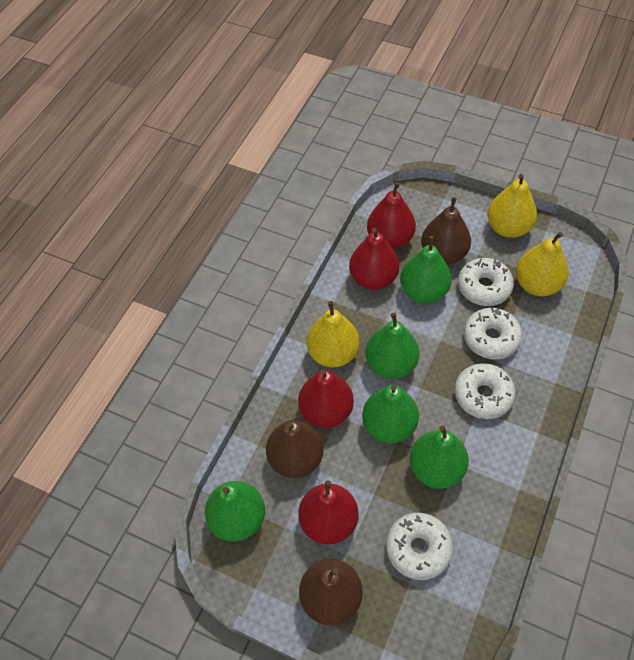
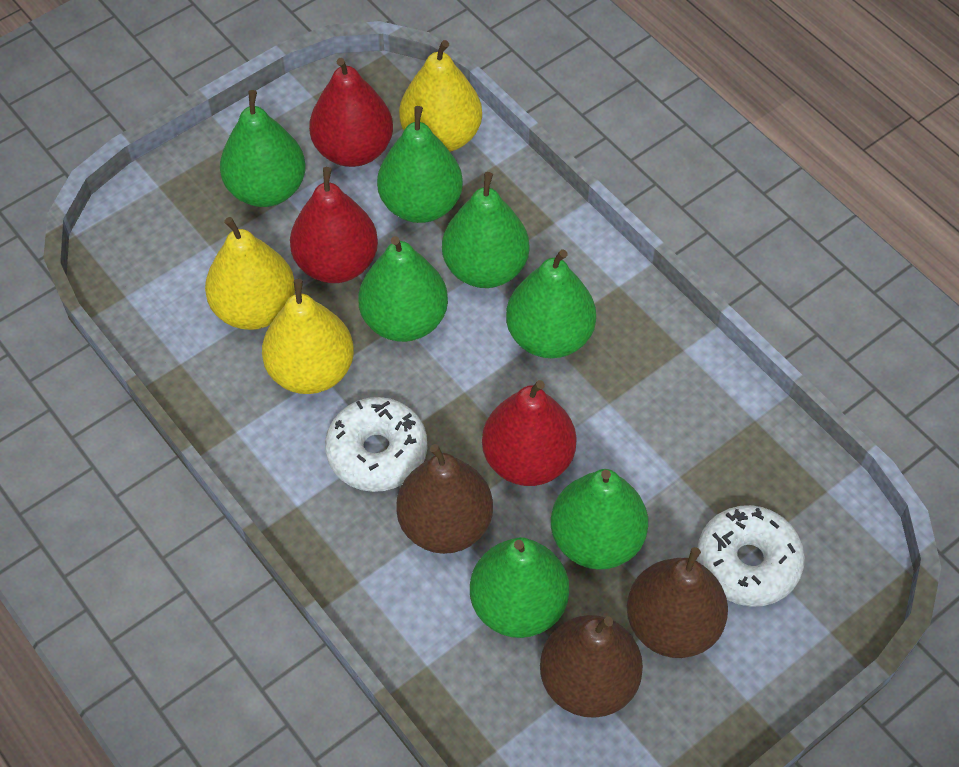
green pear: 5 -> 7
red pear: 4 -> 3
white donut: 4 -> 2

